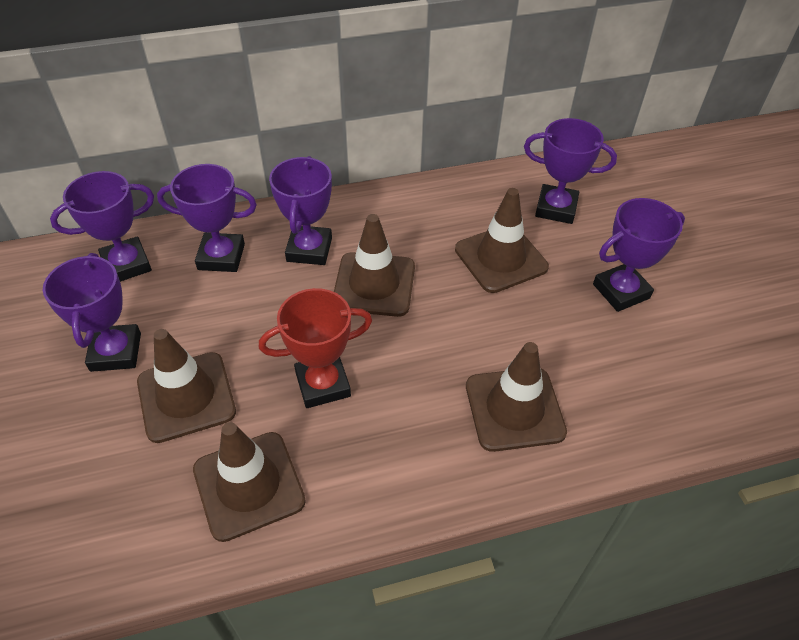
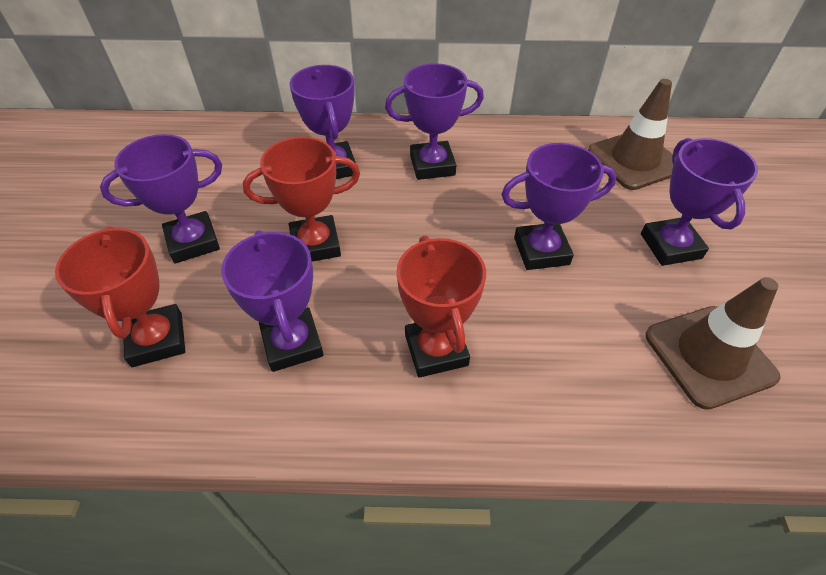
brown traffic cone: 5 -> 2
red trophy: 1 -> 3

